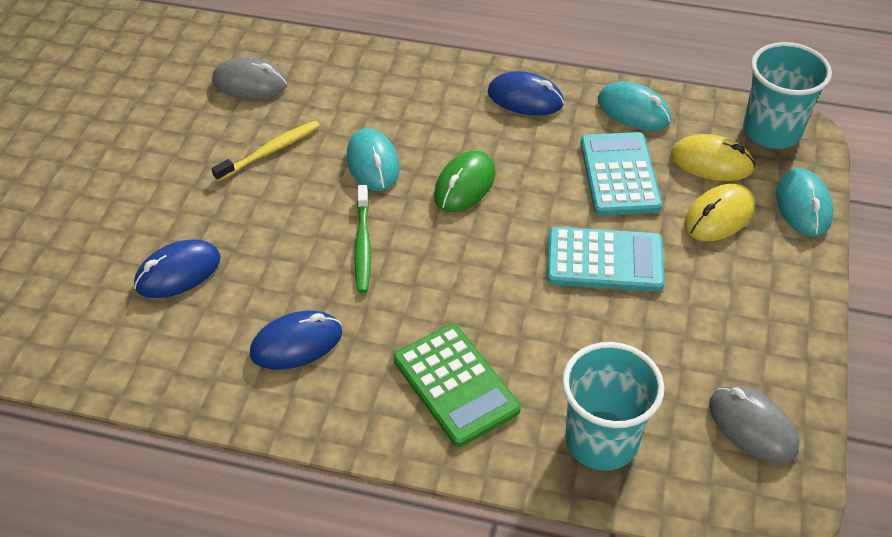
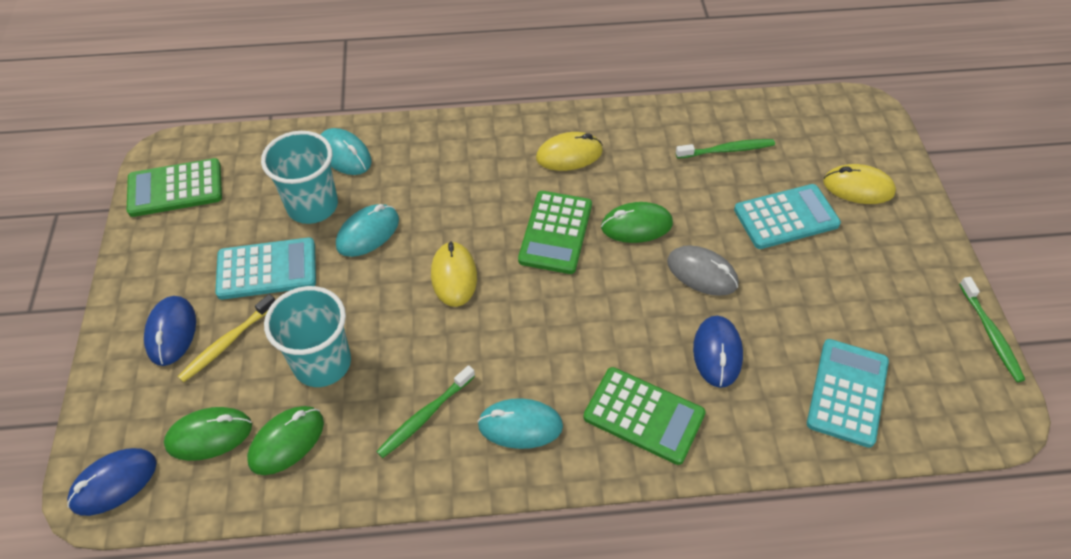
green calculator: 1 -> 3
green mouse: 1 -> 3
green toothbrush: 1 -> 3
grey mouse: 2 -> 1
turquoise calculator: 2 -> 3
yellow mouse: 2 -> 3

